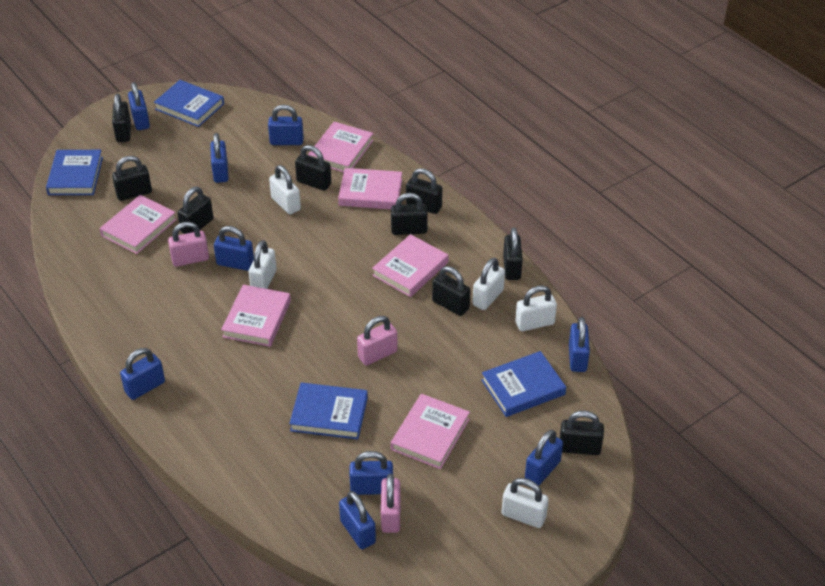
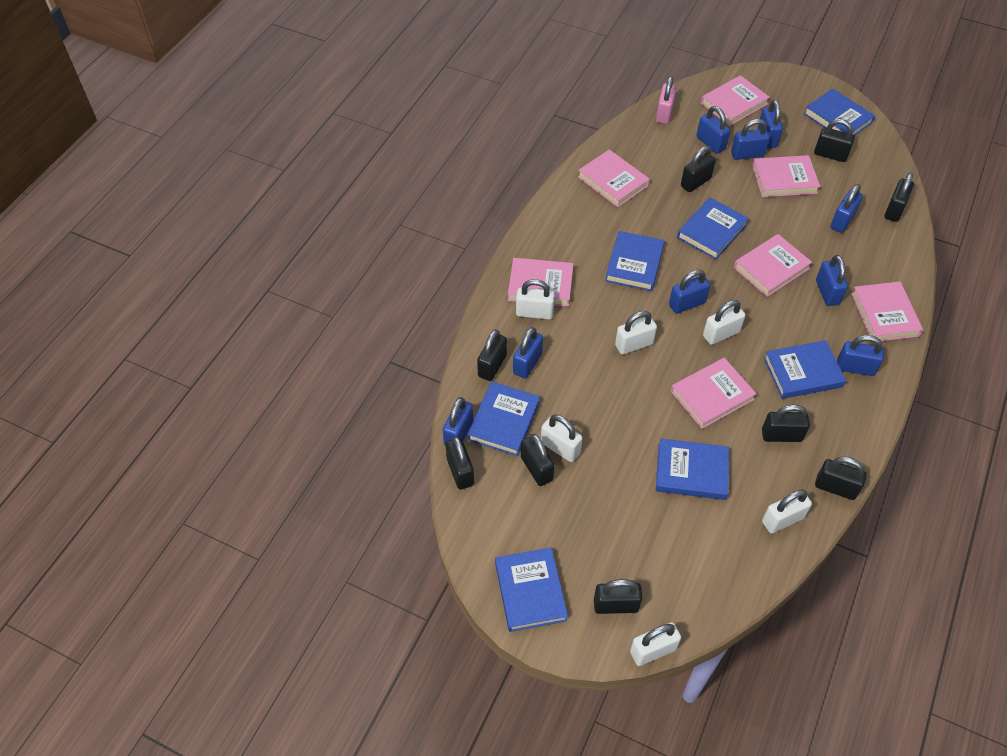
blue book: 4 -> 7
pink book: 6 -> 7
pink padlock: 3 -> 1
white padlock: 5 -> 6

